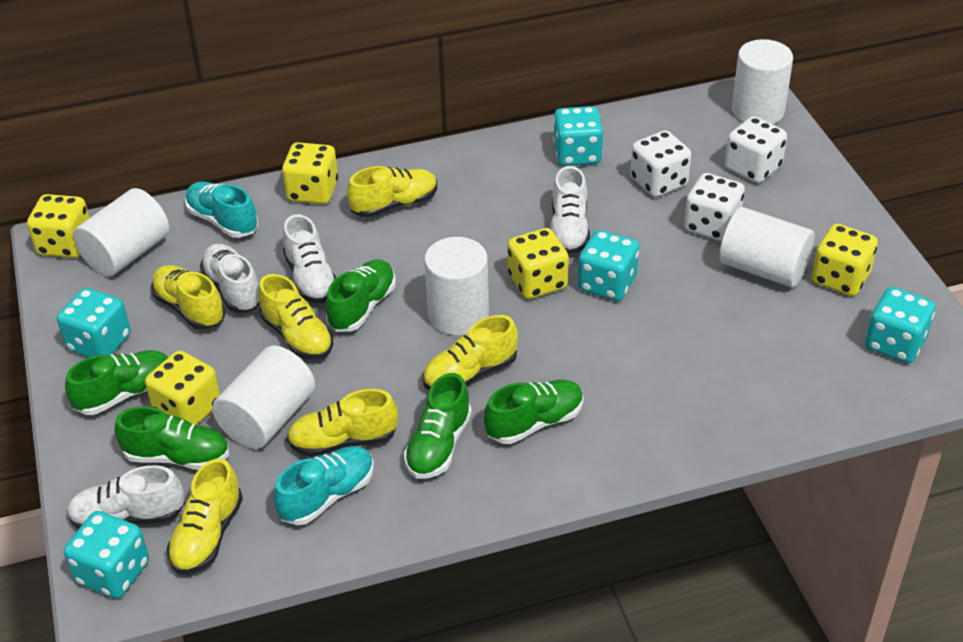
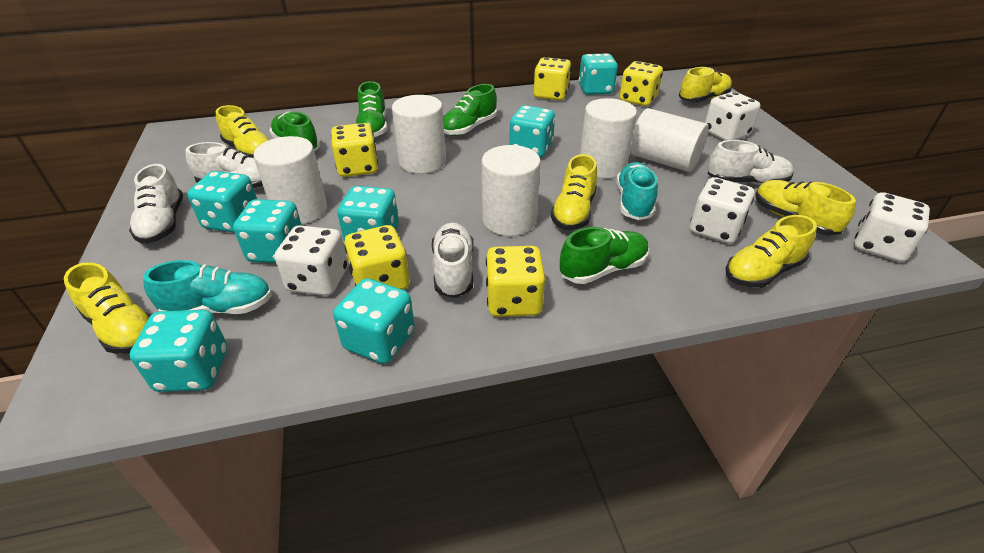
green shoe: 5 -> 4
turquoise dice: 5 -> 7
white dice: 3 -> 4

